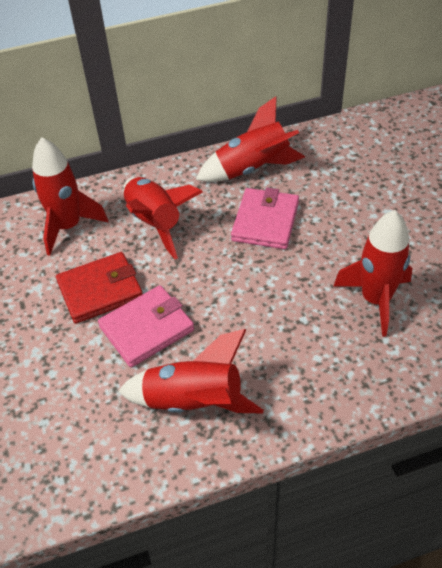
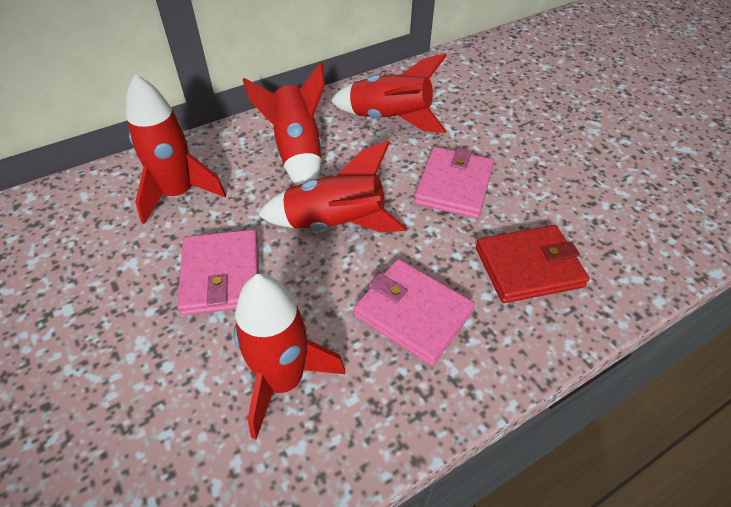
pink wallet: 2 -> 3

